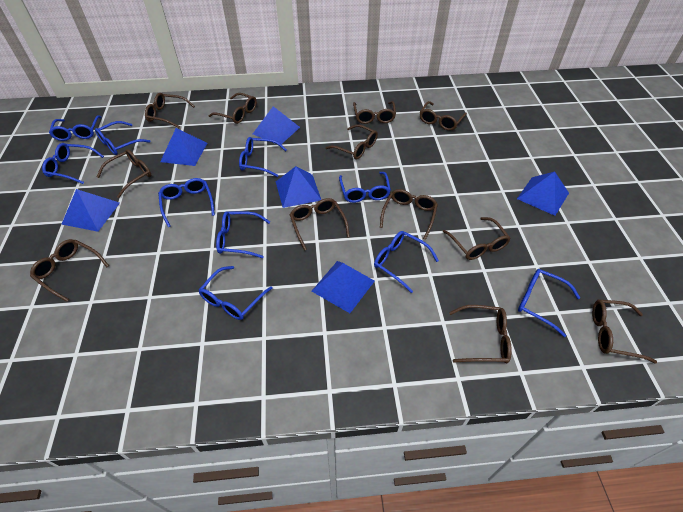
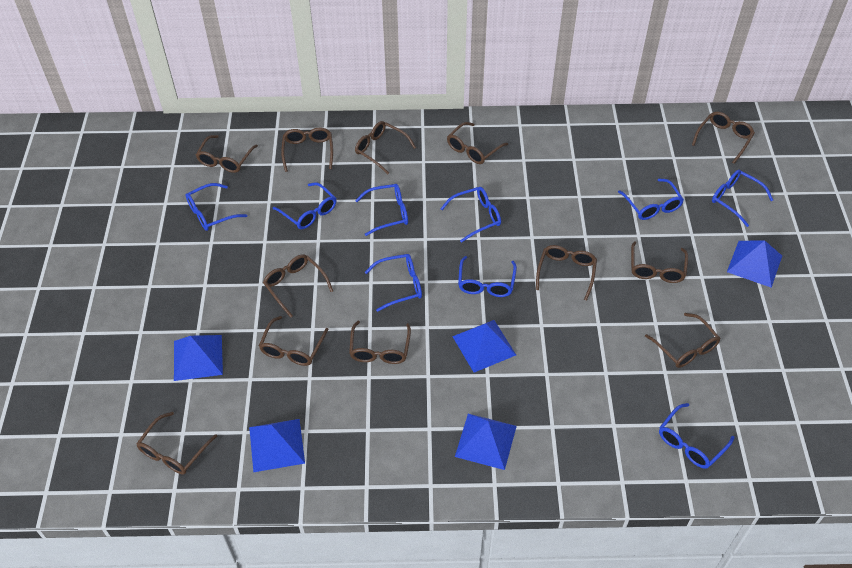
blue glasses: 10 -> 9
blue pyramid: 6 -> 5

